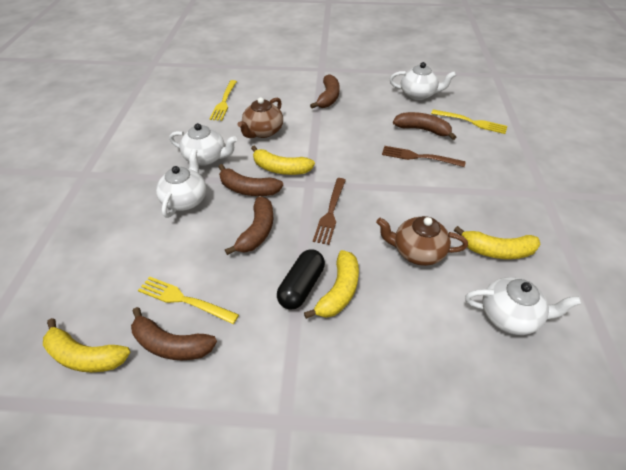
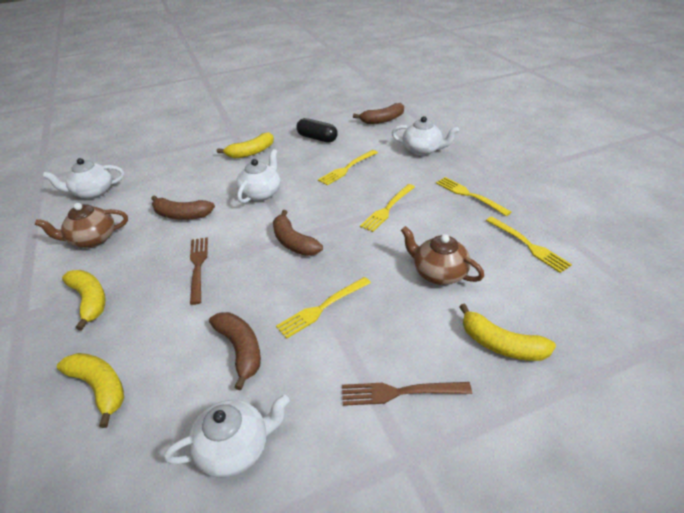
brown banana: 5 -> 4
yellow fork: 3 -> 5

